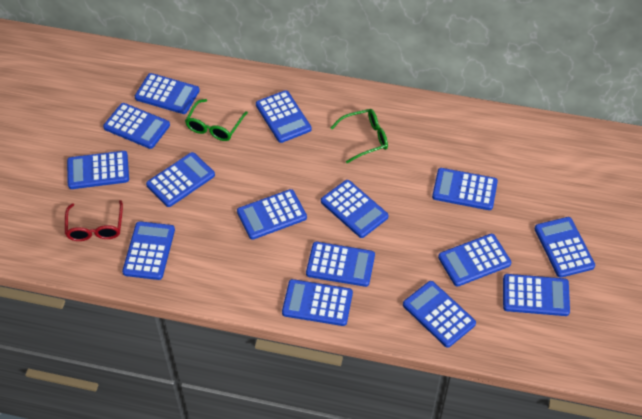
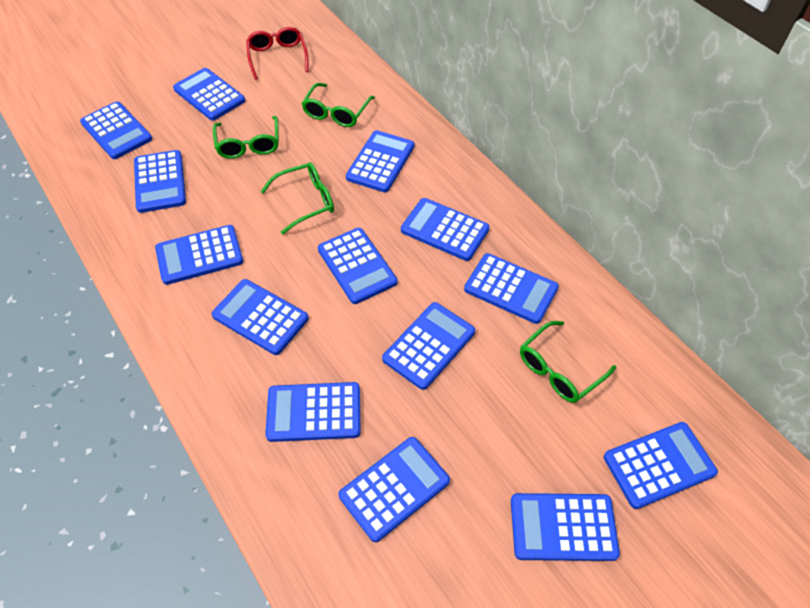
blue calculator: 15 -> 14
green glasses: 2 -> 4

